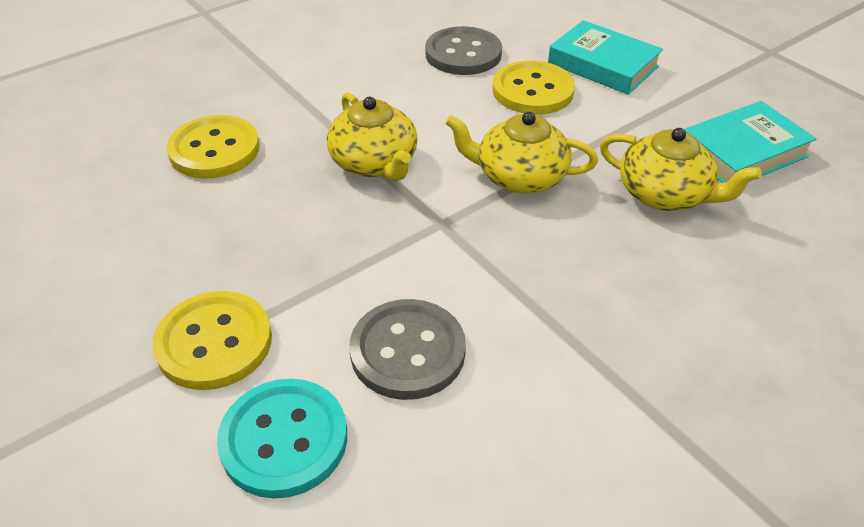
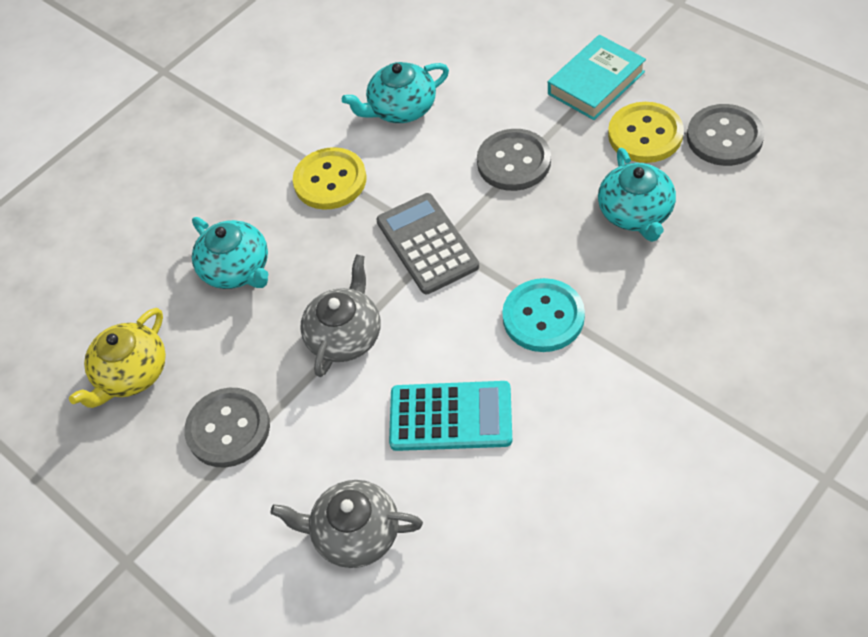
grey button: 2 -> 3
grey calculator: 0 -> 1
grey teapot: 0 -> 2
turquoise book: 2 -> 1
turquoise calculator: 0 -> 1
turquoise teapot: 0 -> 3
yellow button: 3 -> 2
yellow teapot: 3 -> 1

